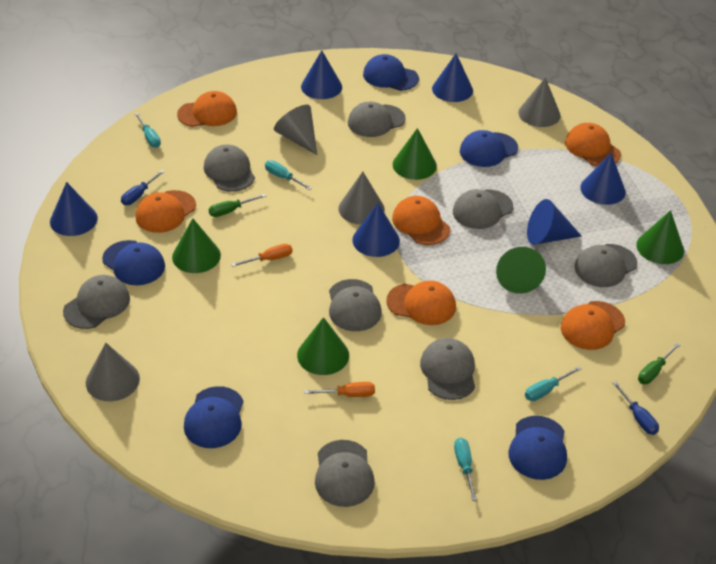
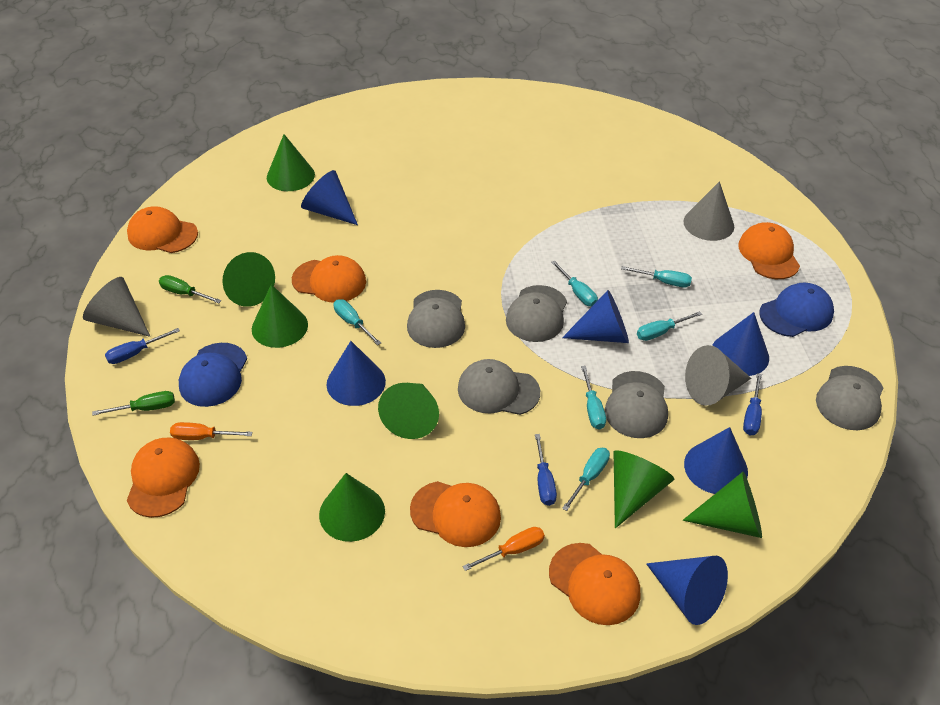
blue cap: 5 -> 2
blue screwdriver: 2 -> 3
green cone: 5 -> 7
grey cap: 8 -> 5
grey cone: 4 -> 3
turquoise screwdriver: 4 -> 6

